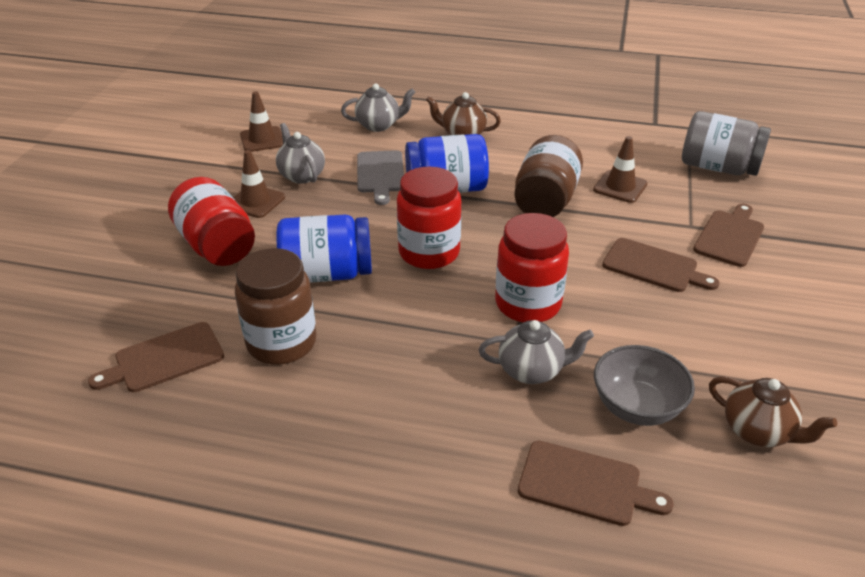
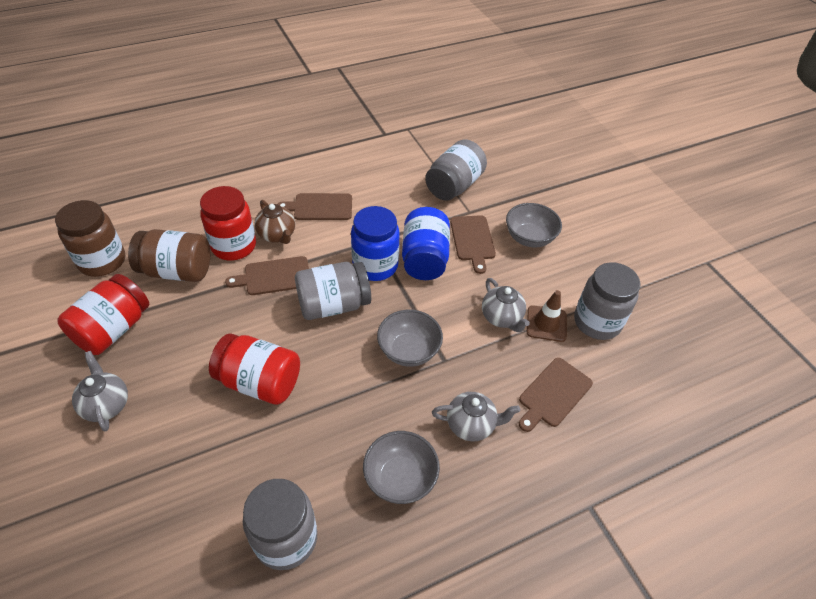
brown teapot: 2 -> 1
brown traffic cone: 3 -> 1
grey bowl: 1 -> 3
grey cutting board: 1 -> 0
grey jar: 1 -> 4

